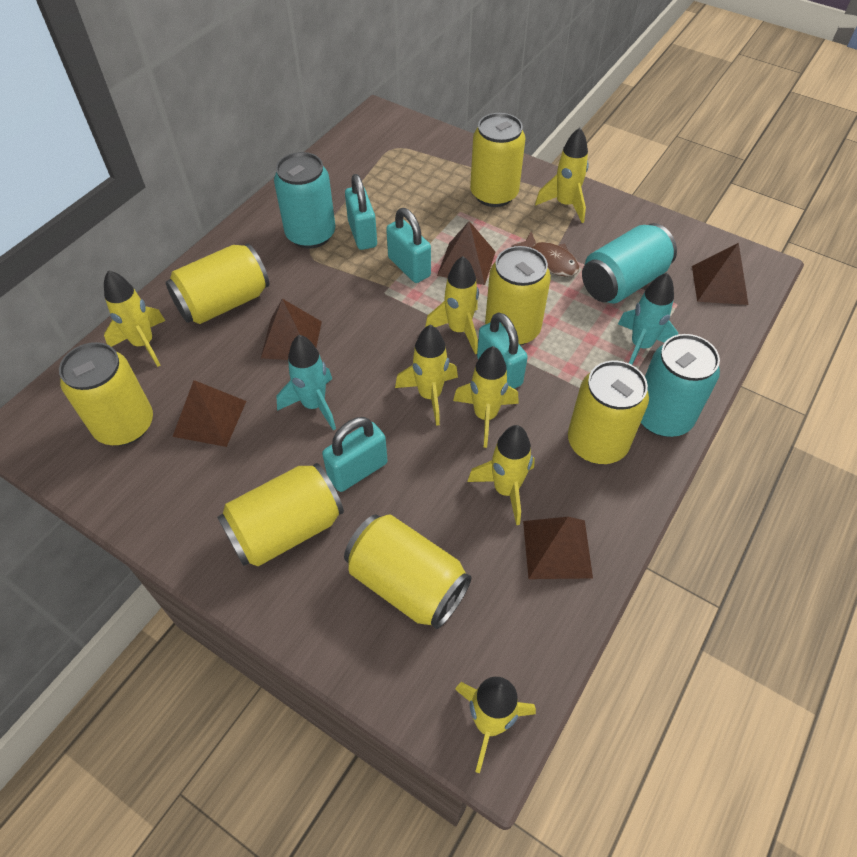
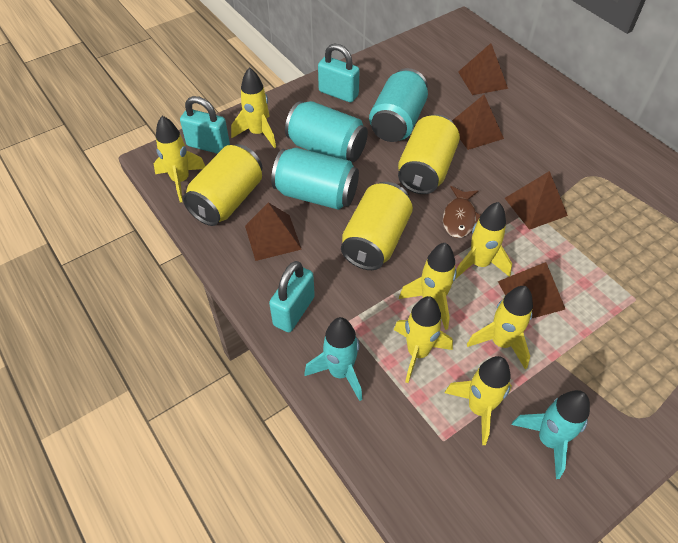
turquoise padlock: 4 -> 3
yellow can: 7 -> 3

